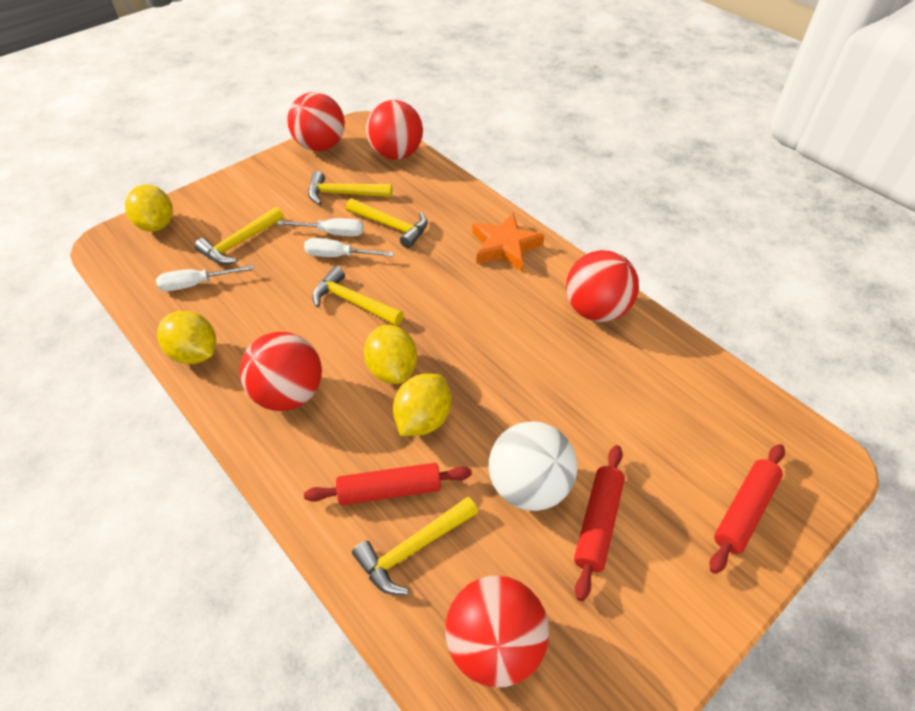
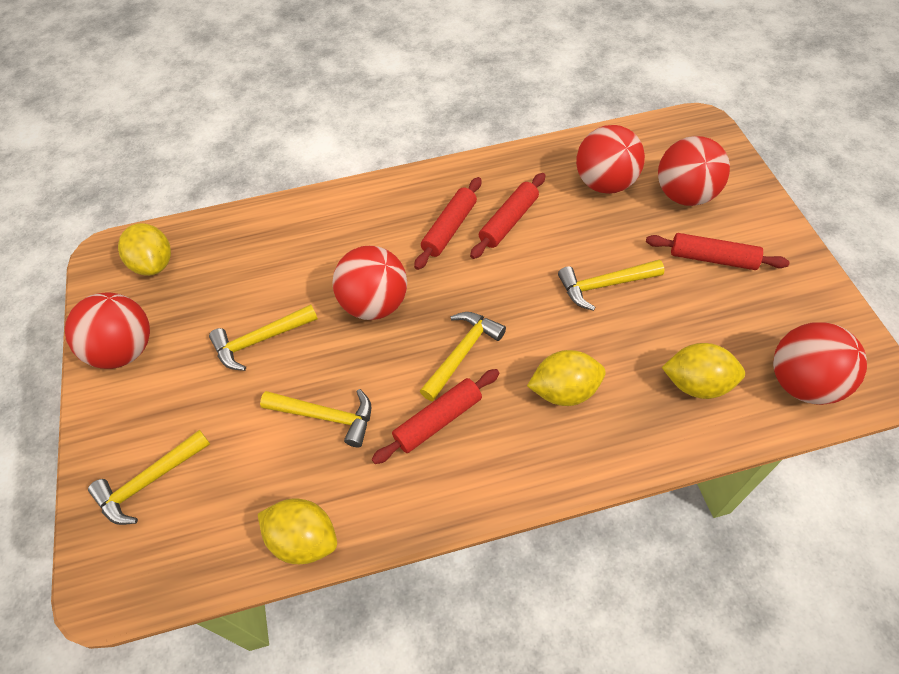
orange star: 1 -> 0
red rolling pin: 3 -> 4
white ball: 1 -> 0
white screwdriver: 3 -> 0

